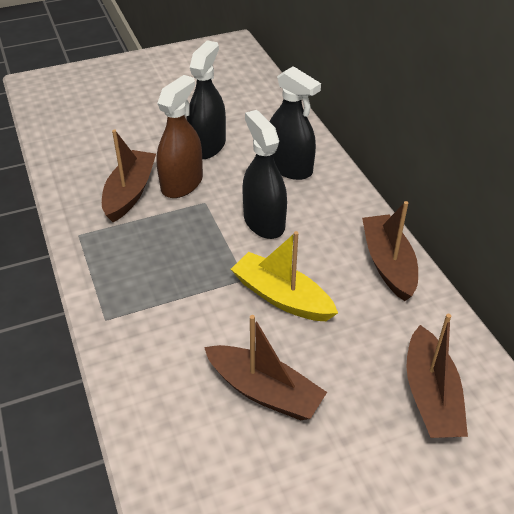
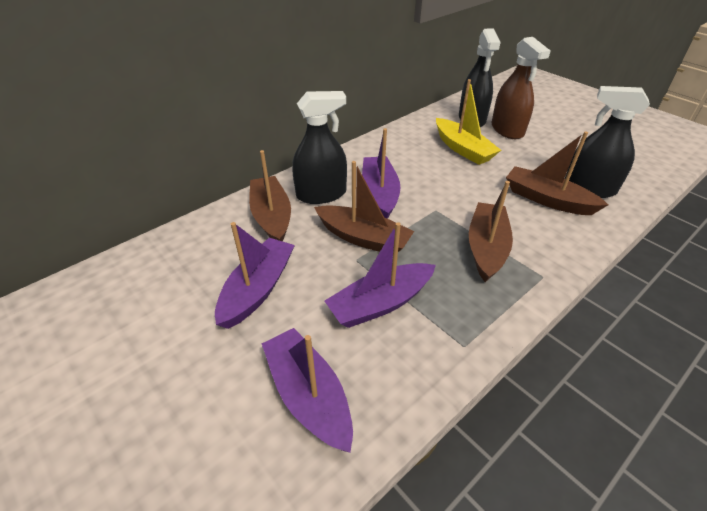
purple boat: 0 -> 4

